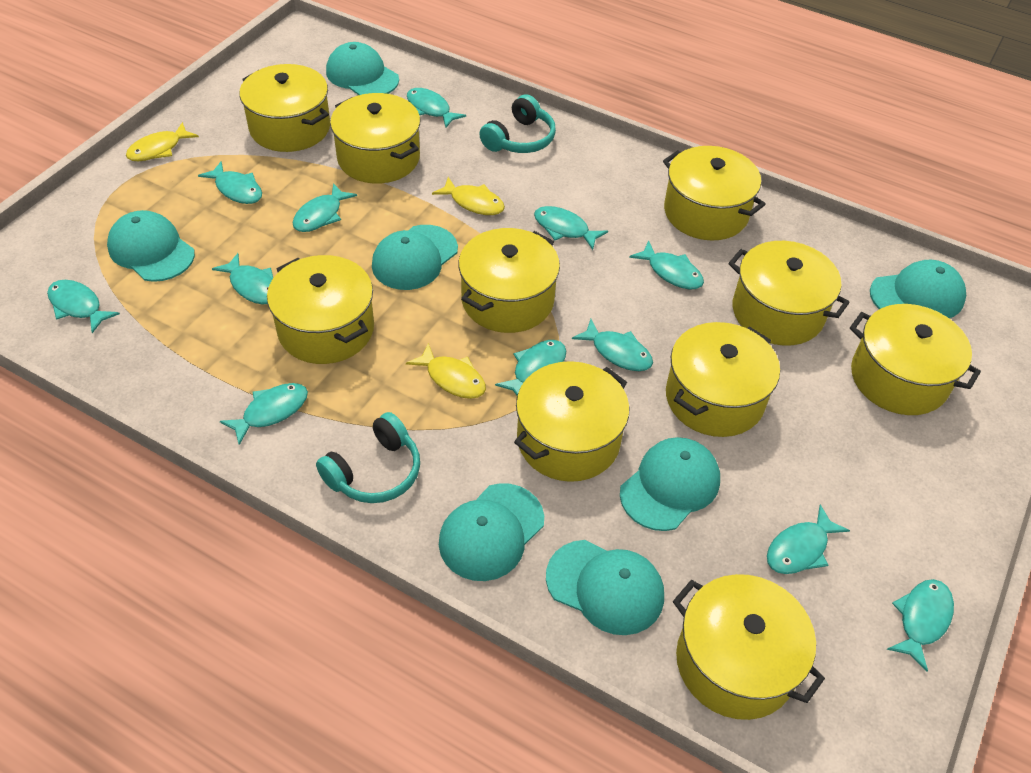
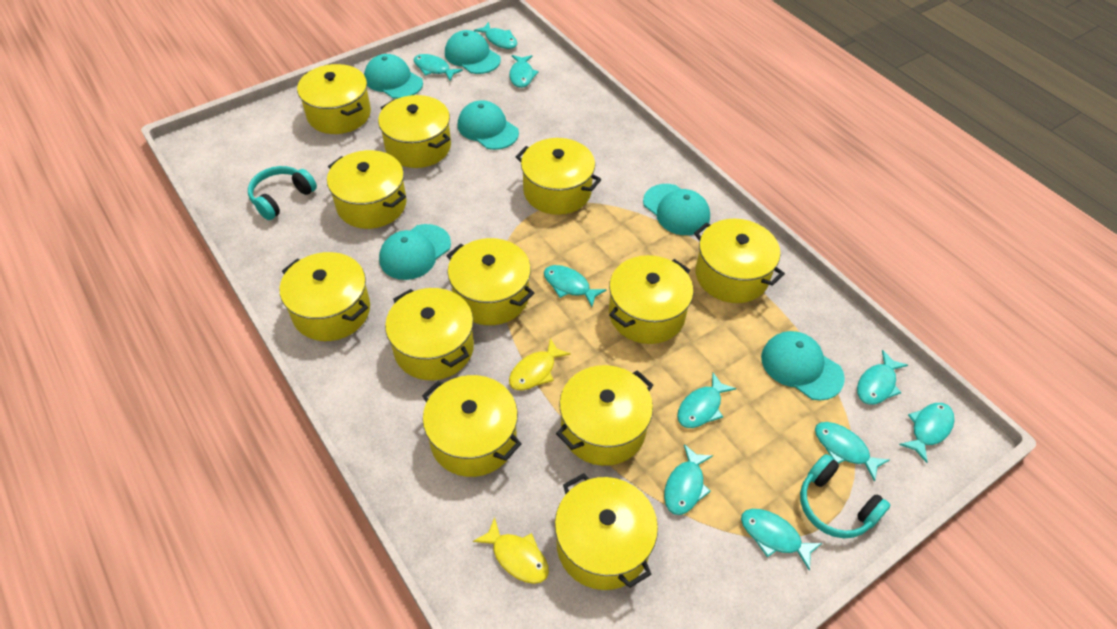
turquoise cap: 7 -> 6
turquoise fish: 12 -> 10
yellow fish: 3 -> 2
yellow pot: 10 -> 12

